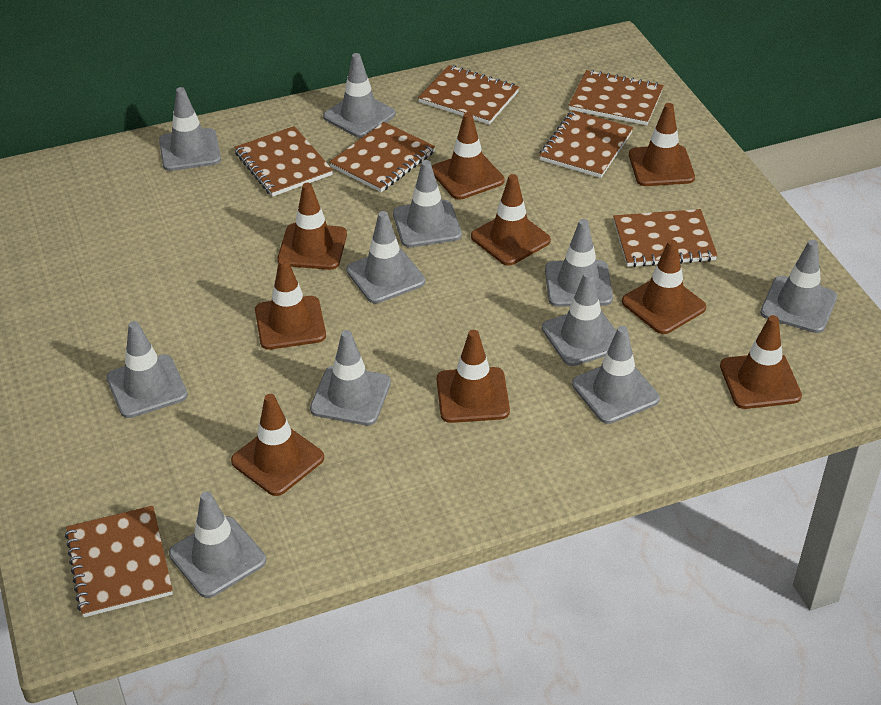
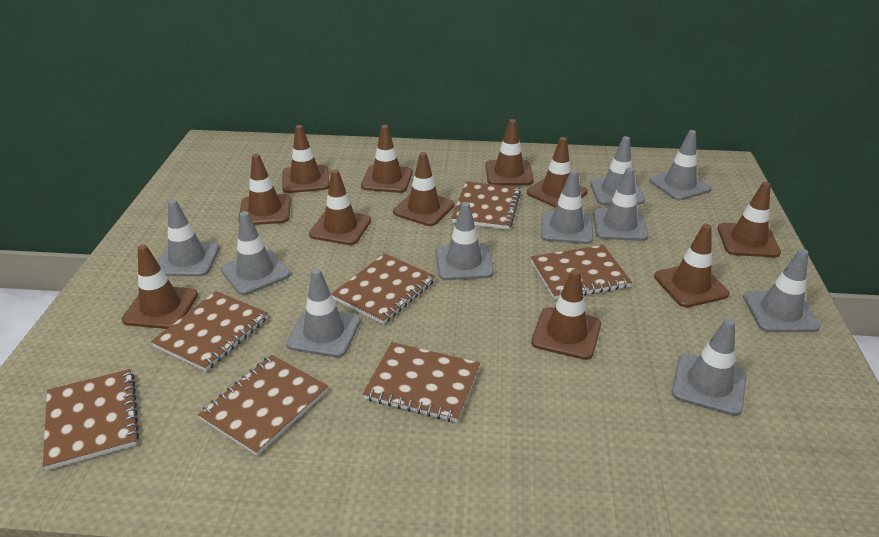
brown traffic cone: 9 -> 11
grey traffic cone: 11 -> 10

